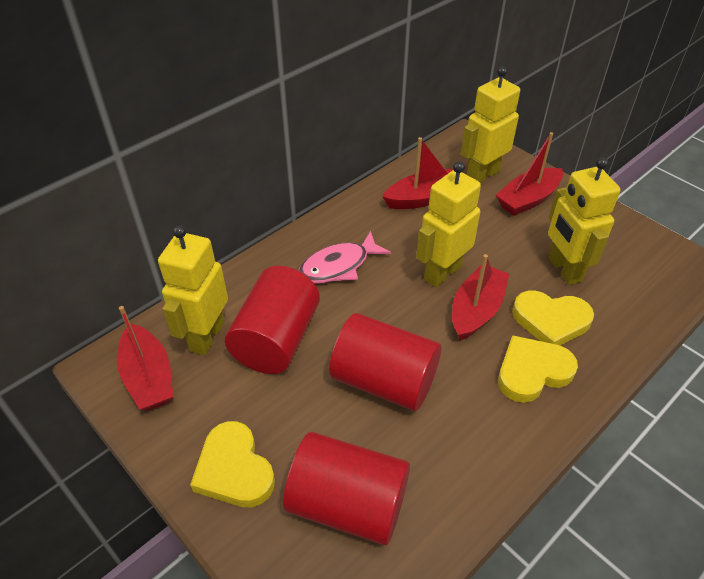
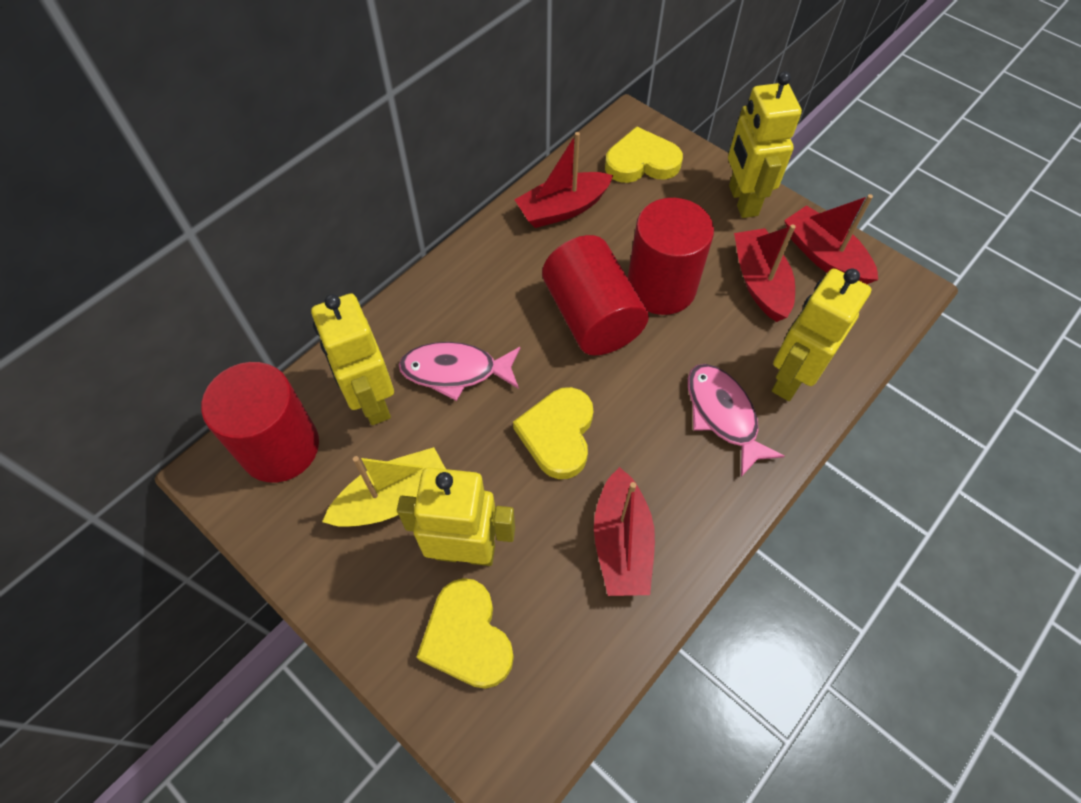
pink fish: 1 -> 2
yellow boat: 0 -> 1

